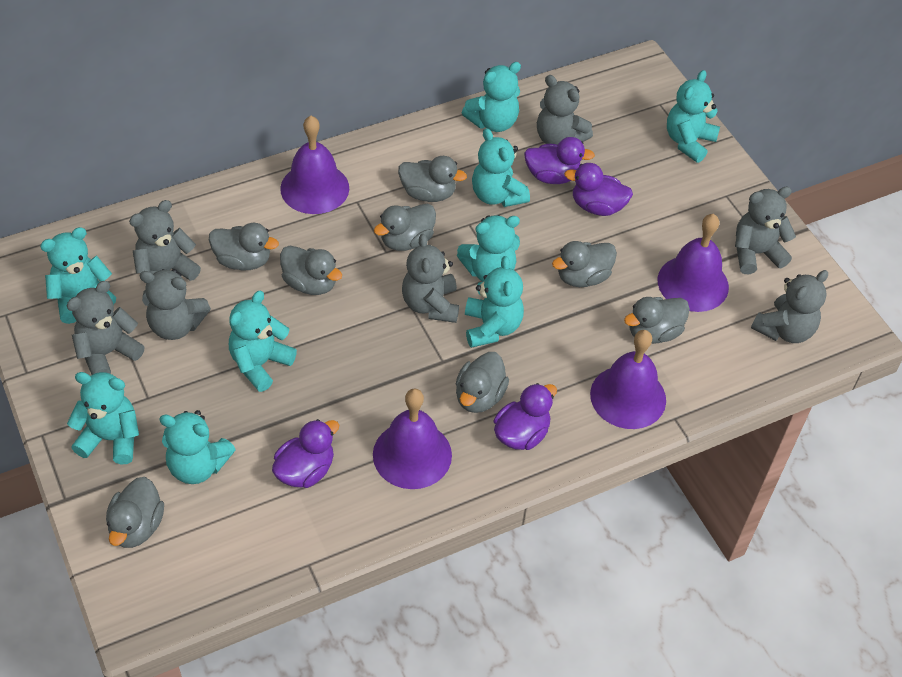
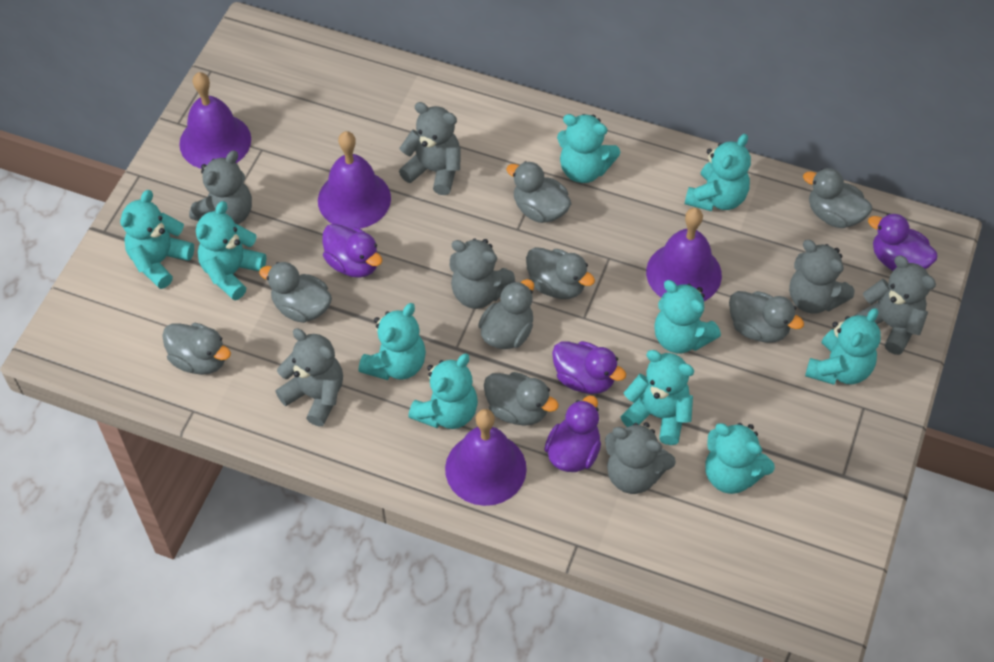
turquoise teddy bear: 9 -> 10

